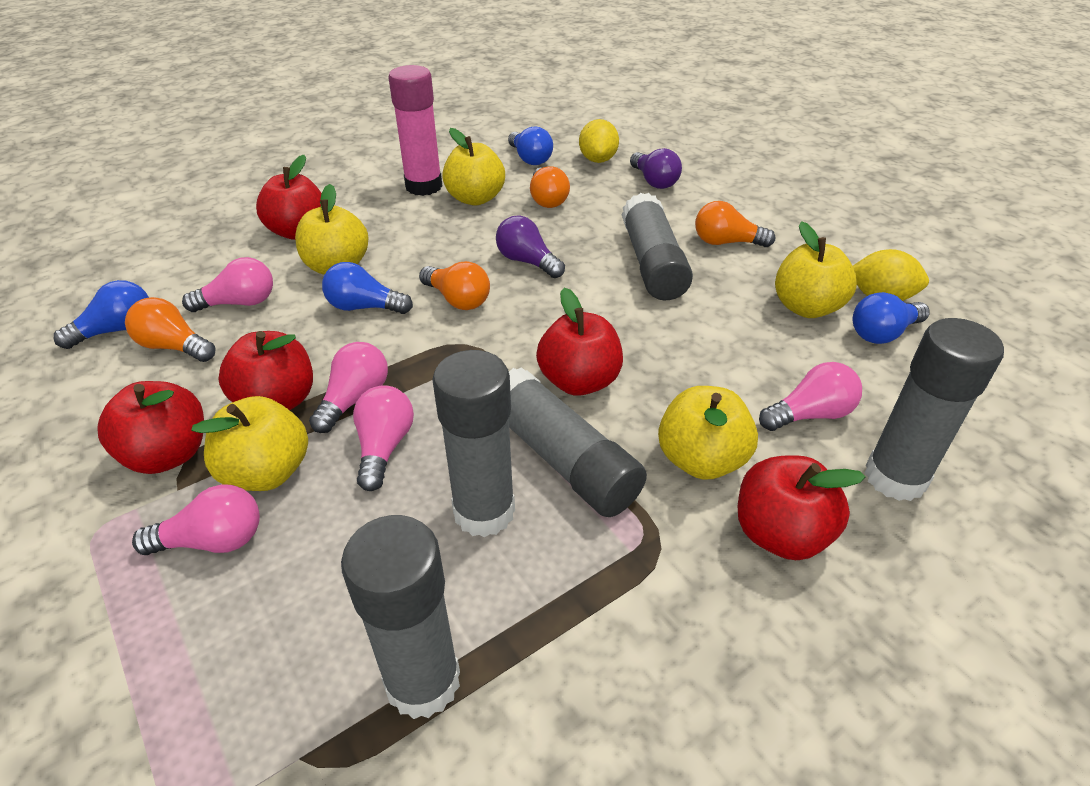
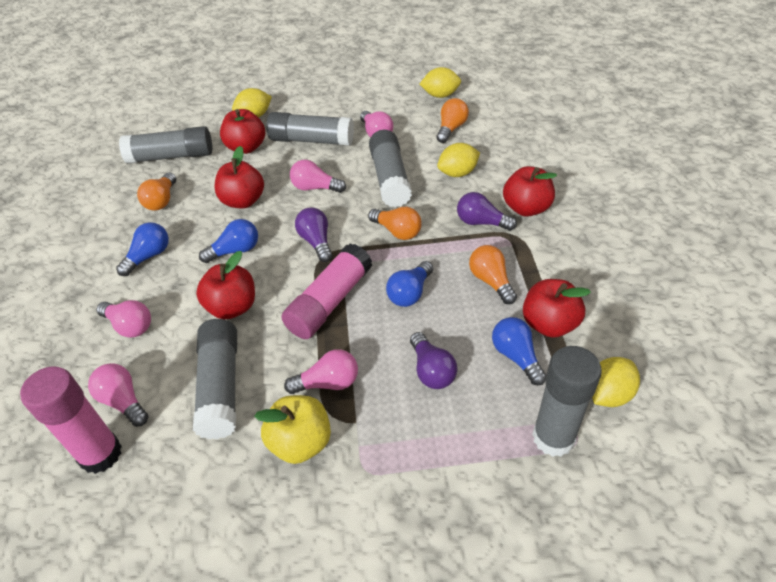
pink glue stick: 1 -> 2
purple light bulb: 2 -> 3
yellow apple: 5 -> 1
yellow lemon: 2 -> 4

